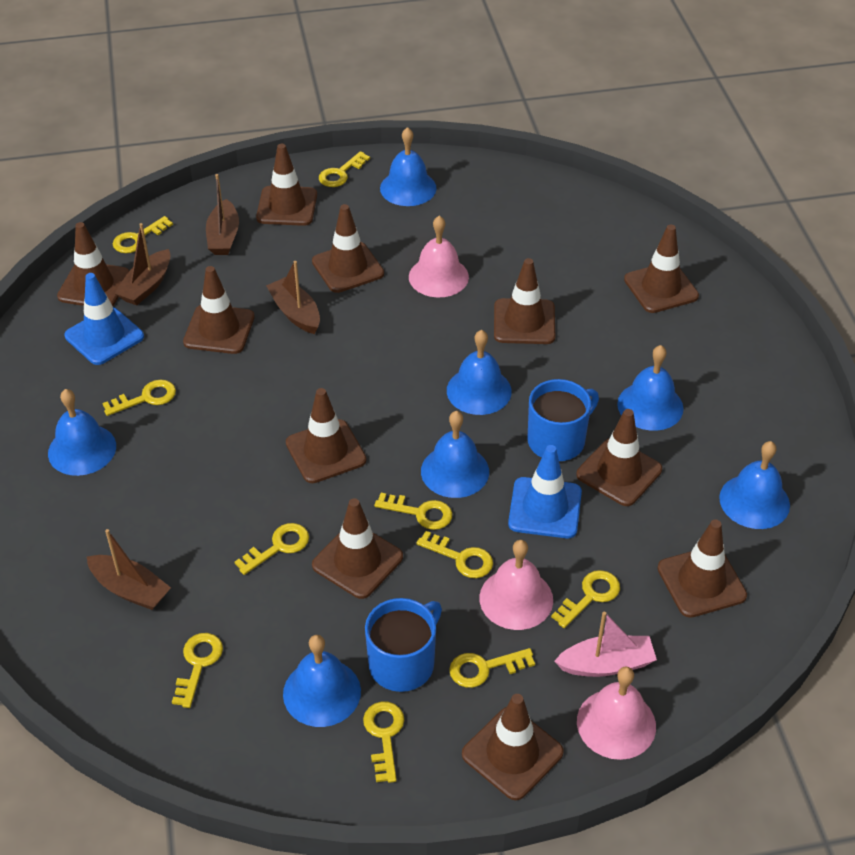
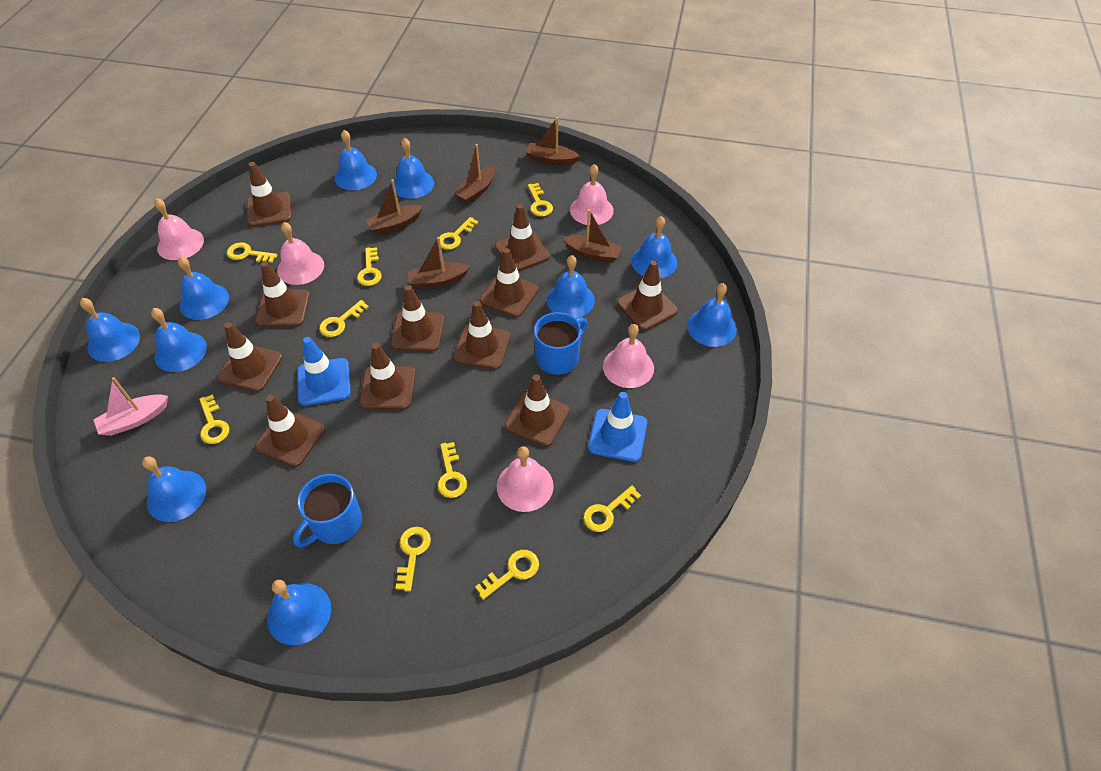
blue bell: 7 -> 10
brown boat: 4 -> 5
pink bell: 3 -> 5

